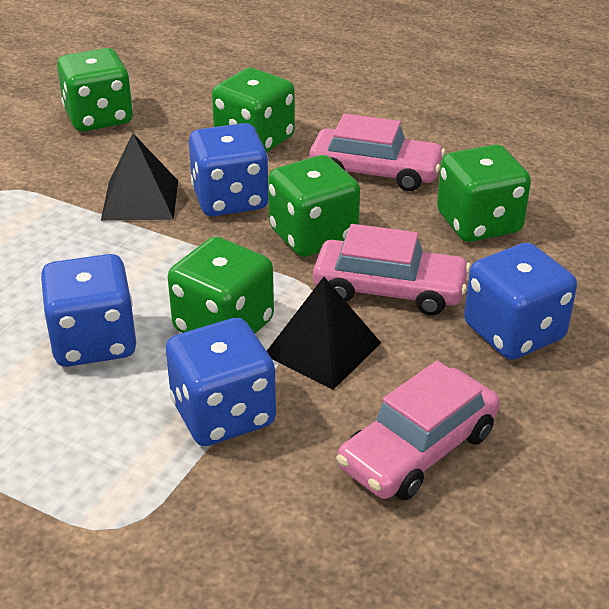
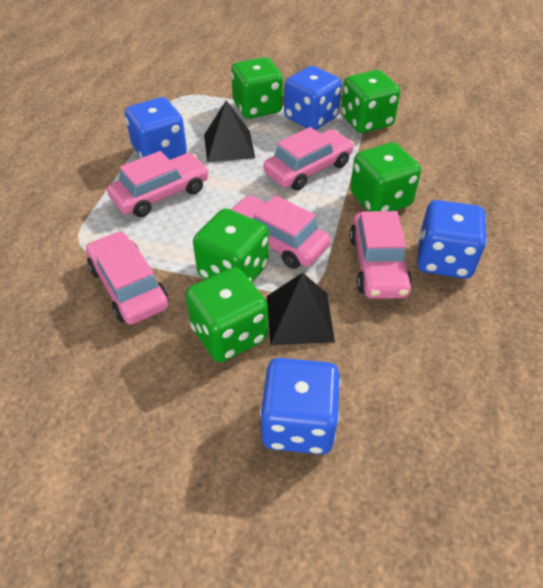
pink car: 3 -> 5

